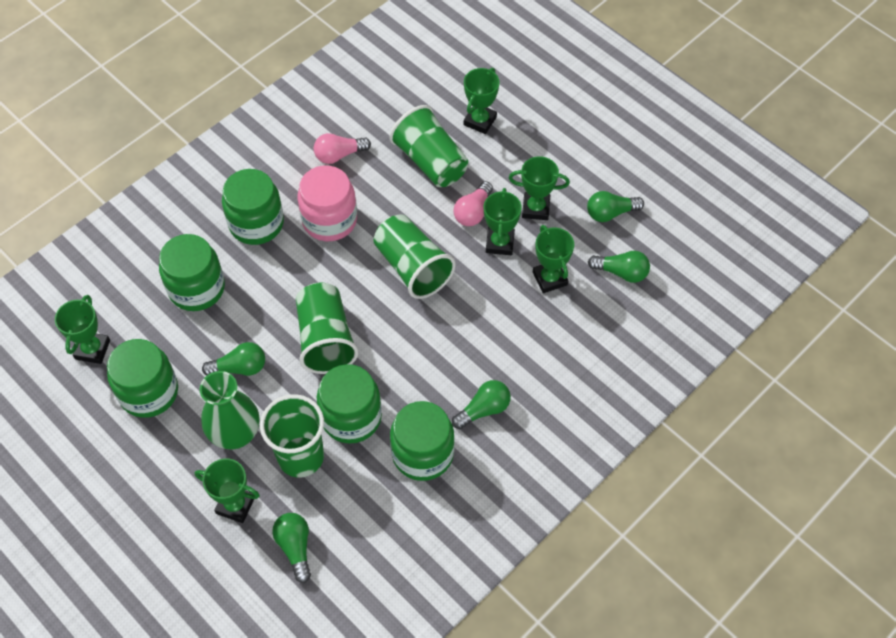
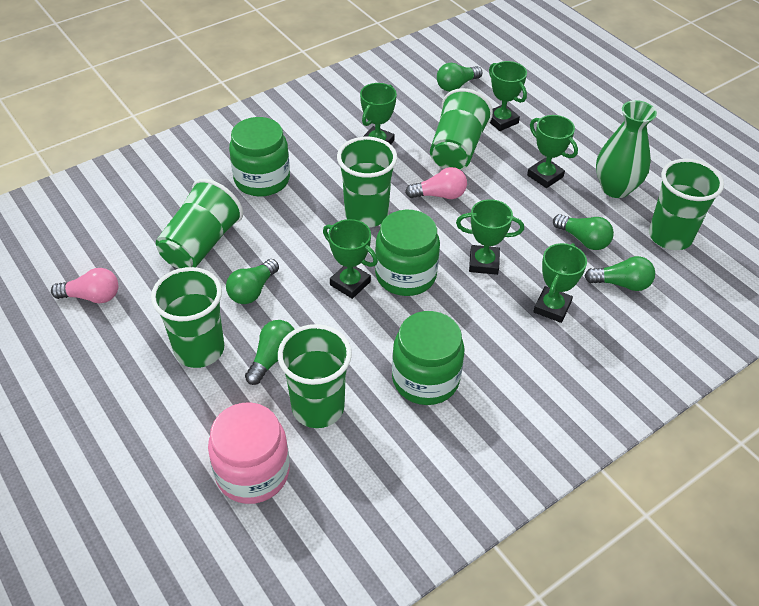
green cup: 4 -> 6
green jar: 5 -> 3

